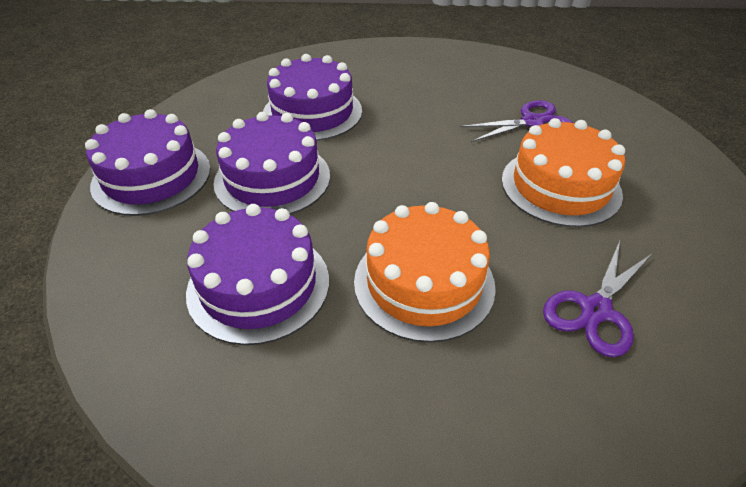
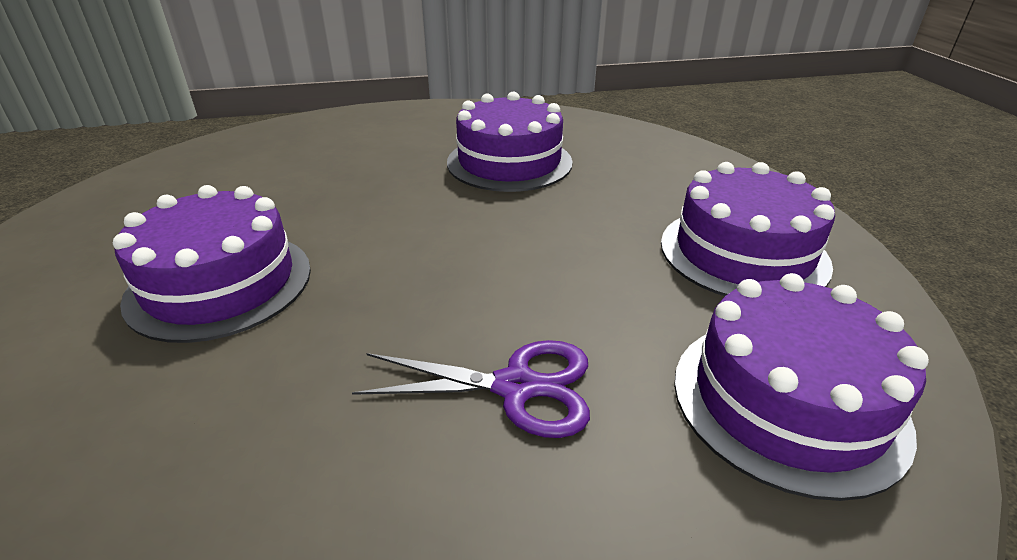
orange cake: 2 -> 0
purple scissors: 2 -> 1

